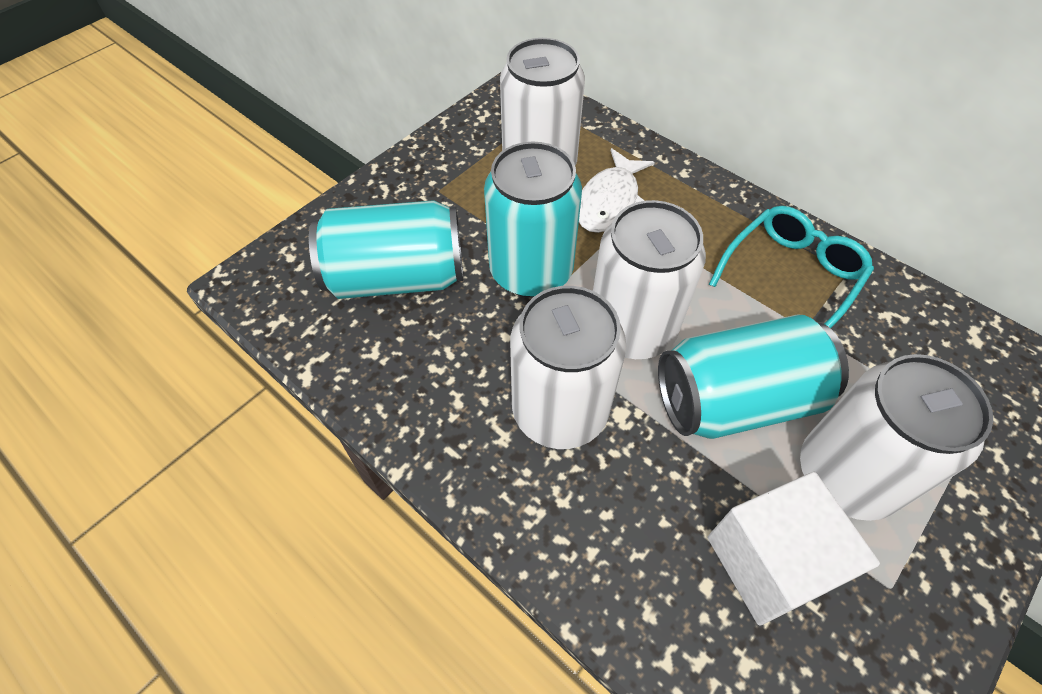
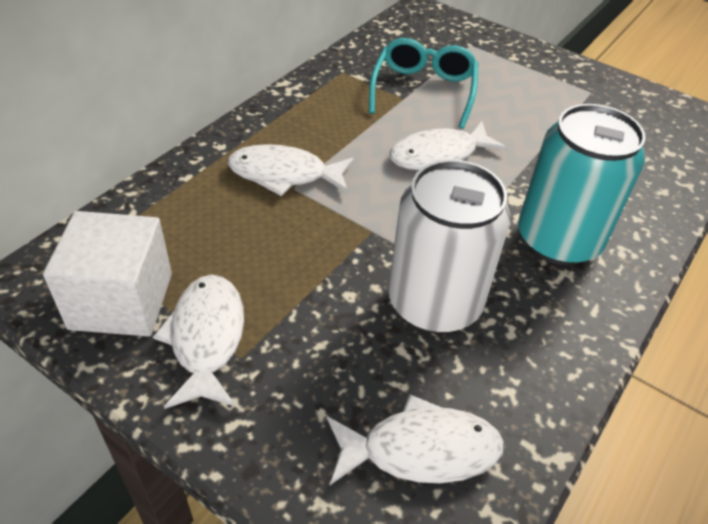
turquoise can: 3 -> 1
white can: 4 -> 1
white fish: 1 -> 4

